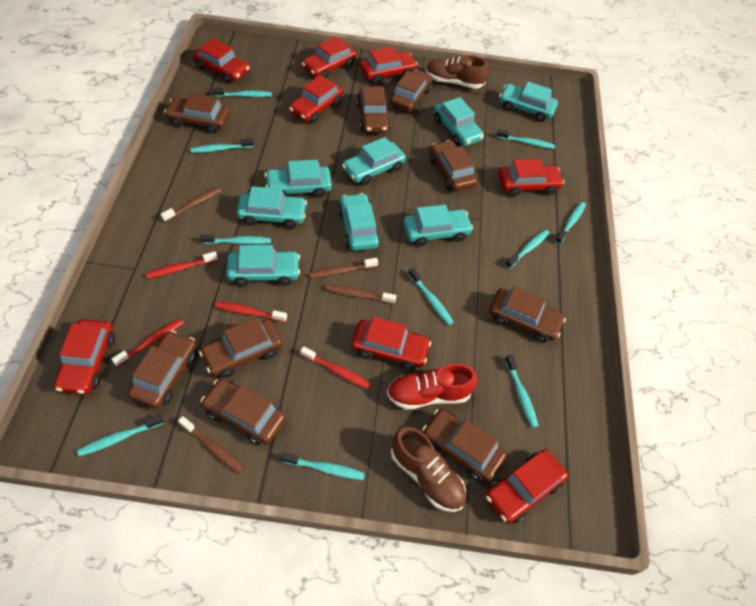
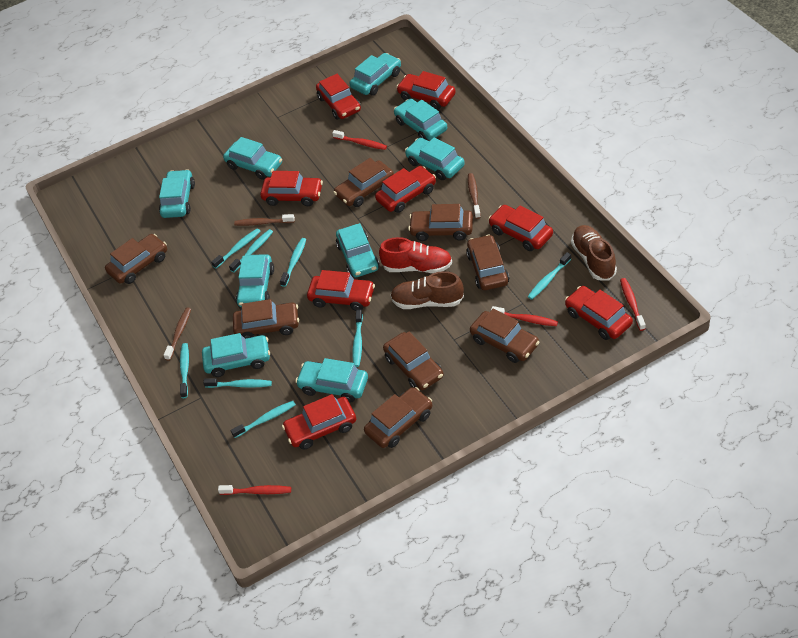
brown car: 9 -> 8
brown toothbrush: 4 -> 3
turquoise car: 8 -> 9
turquoise toothbrush: 10 -> 8

